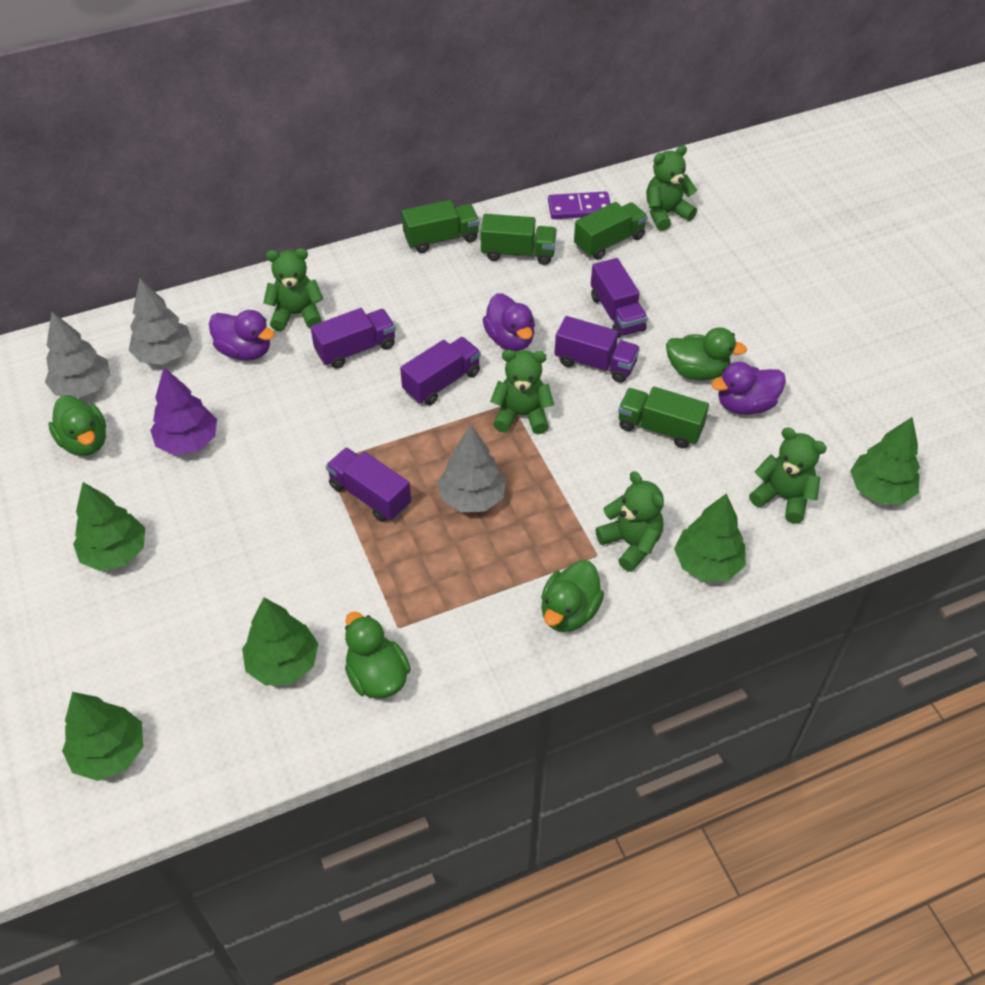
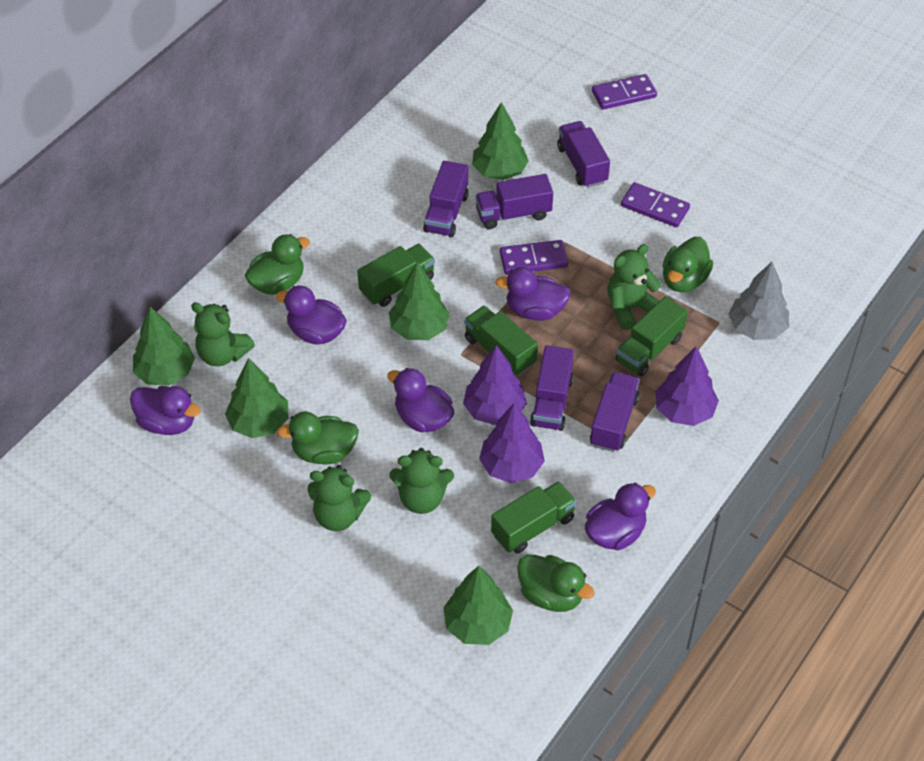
green teddy bear: 5 -> 4
grey tree: 3 -> 1
purple domino: 1 -> 3
purple duck: 3 -> 5
purple tree: 1 -> 3

